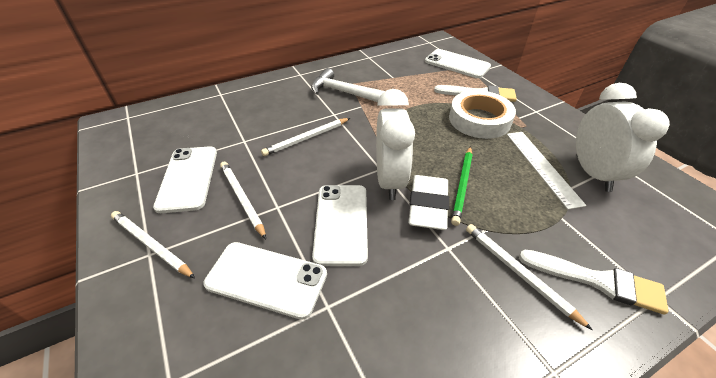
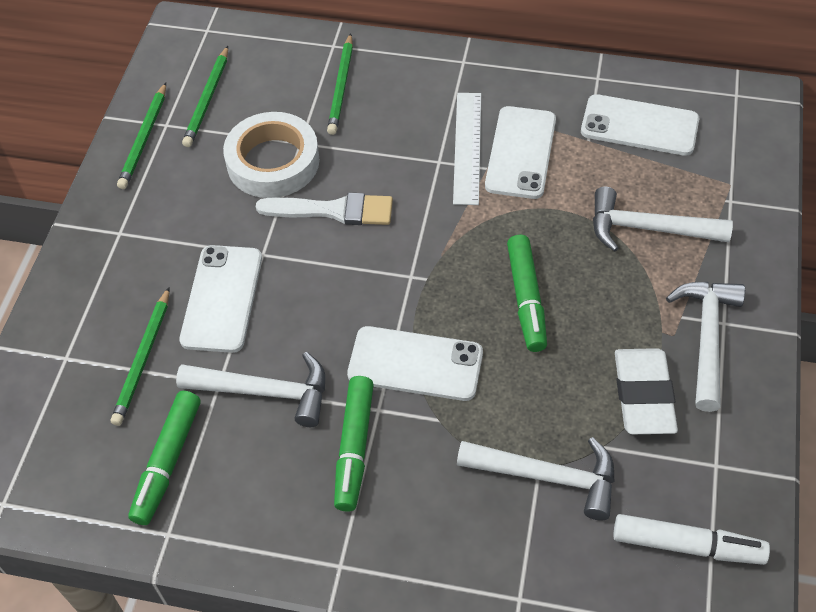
green marker: 0 -> 3
green pencil: 1 -> 4
white brush: 2 -> 1
white clock: 2 -> 0
white hammer: 1 -> 4
white marker: 0 -> 1
white pencil: 4 -> 0

